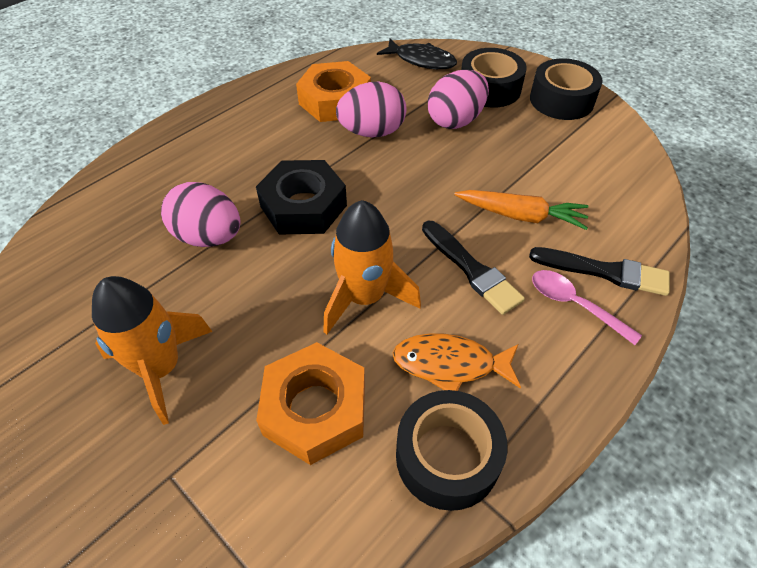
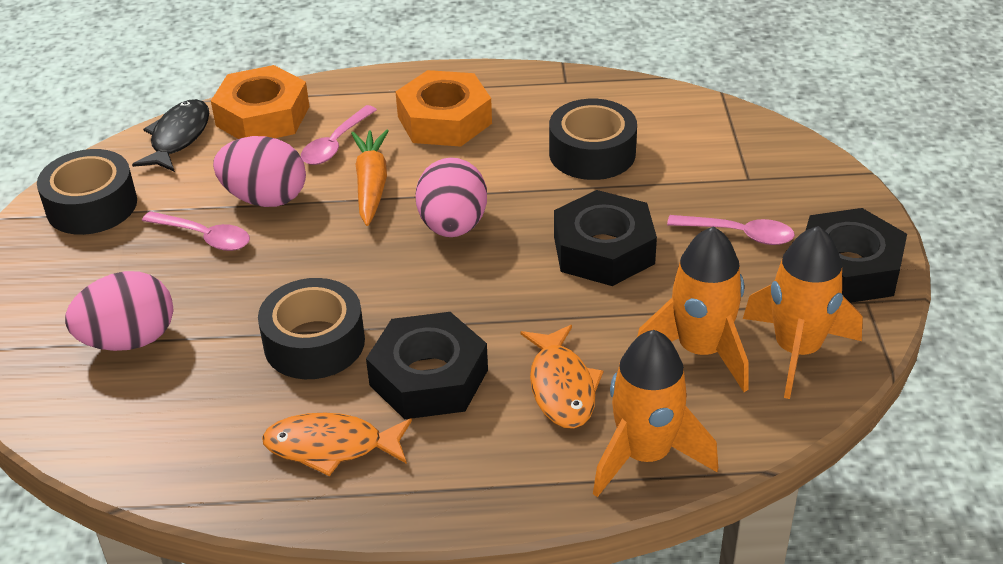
black brush: 2 -> 0
black nut: 1 -> 3
orange fish: 1 -> 2
orange rocket: 2 -> 3
pink spoon: 1 -> 3

